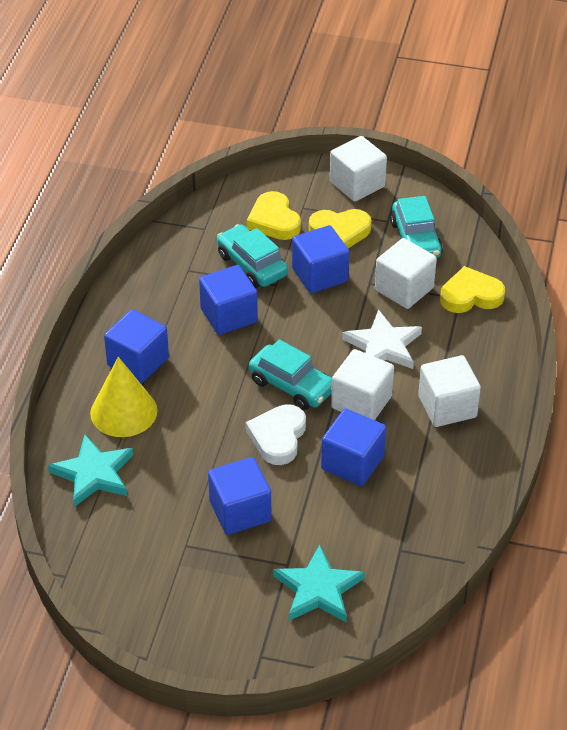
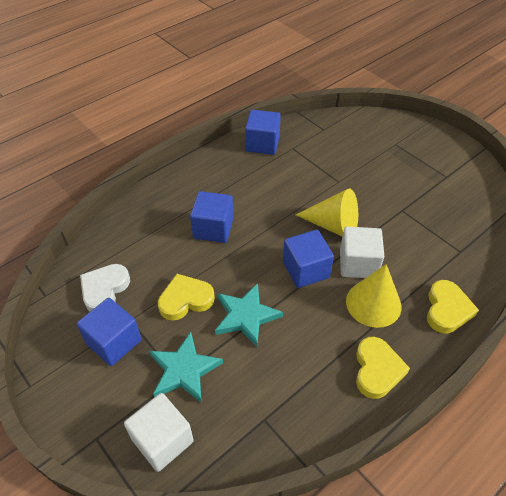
blue cube: 5 -> 4
turquoise car: 3 -> 0
white cube: 4 -> 2
white star: 1 -> 0
yellow cone: 1 -> 2

